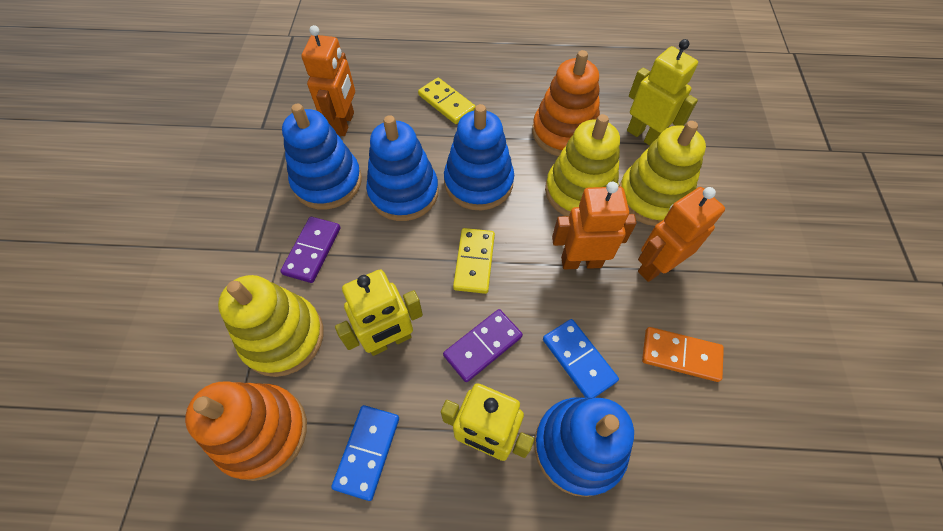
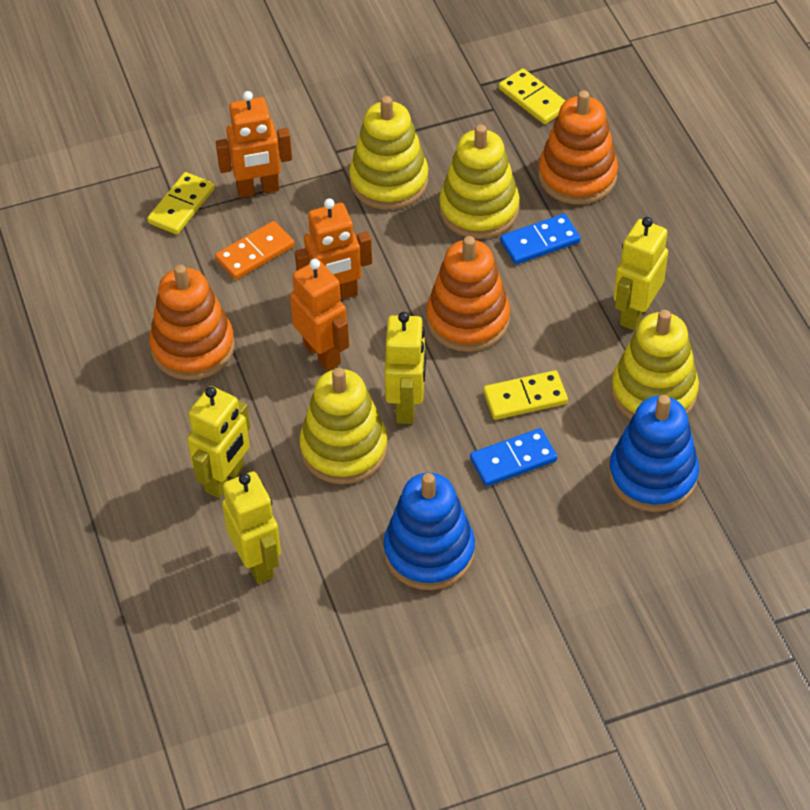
blue stacking toy: 4 -> 2
orange stacking toy: 2 -> 3
purple domino: 2 -> 0
yellow domino: 2 -> 3
yellow robot: 3 -> 4
yellow stacking toy: 3 -> 4

